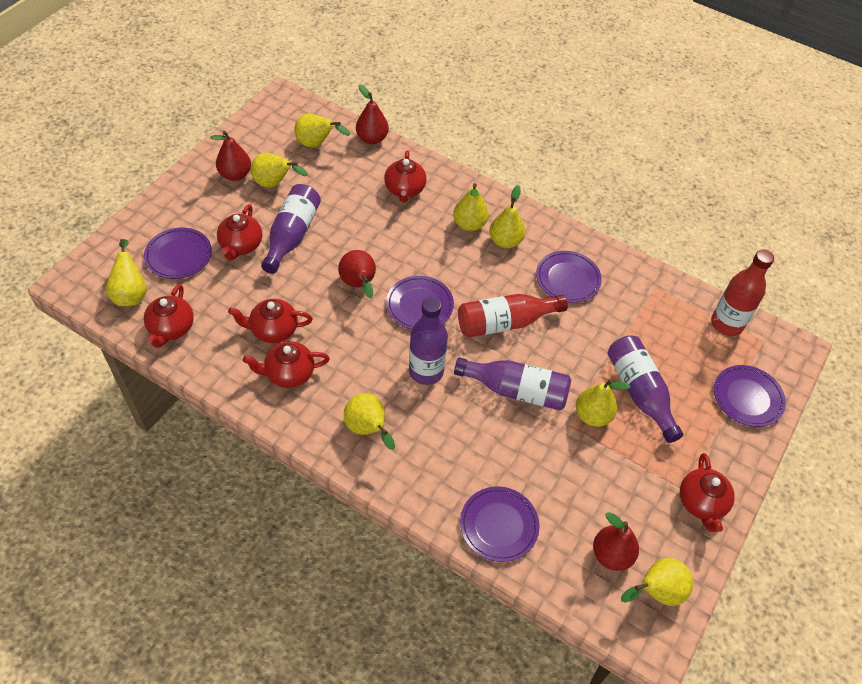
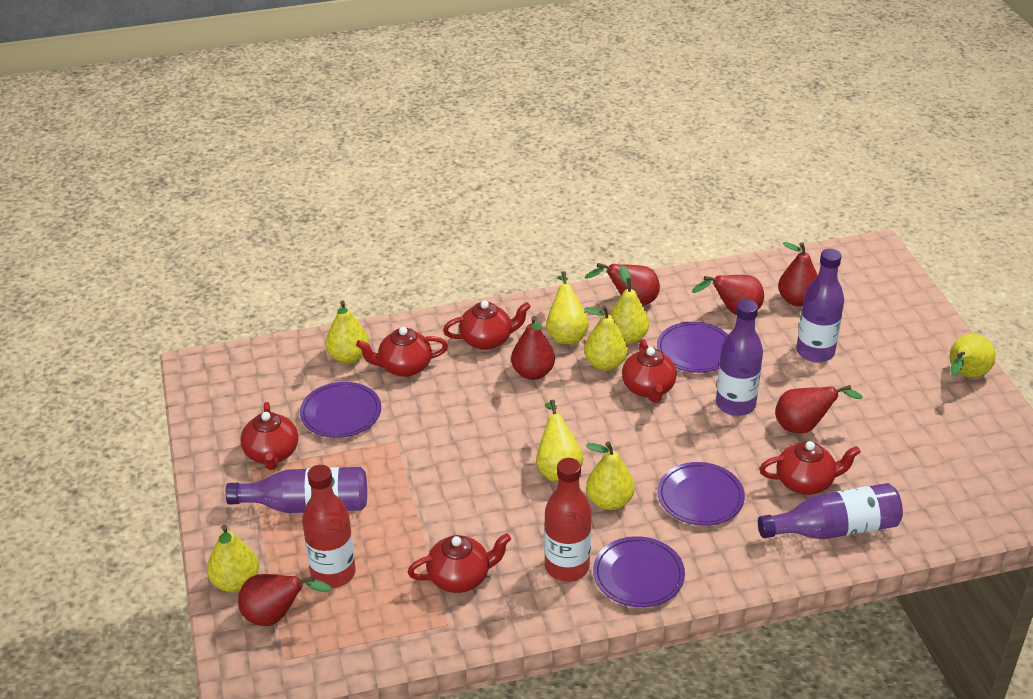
purple plate: 5 -> 4
red pear: 4 -> 6

